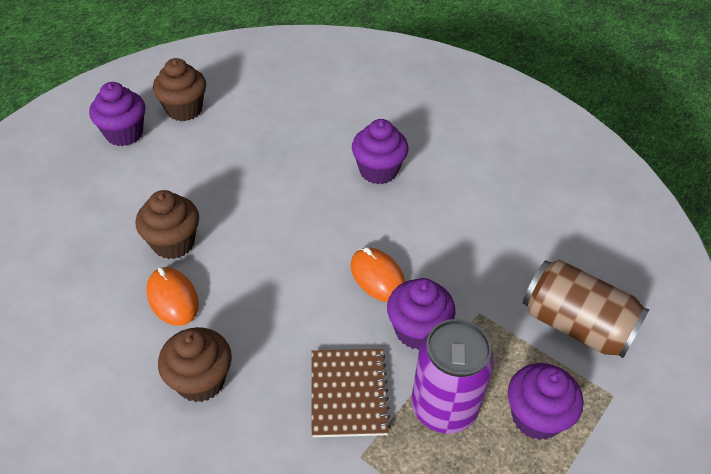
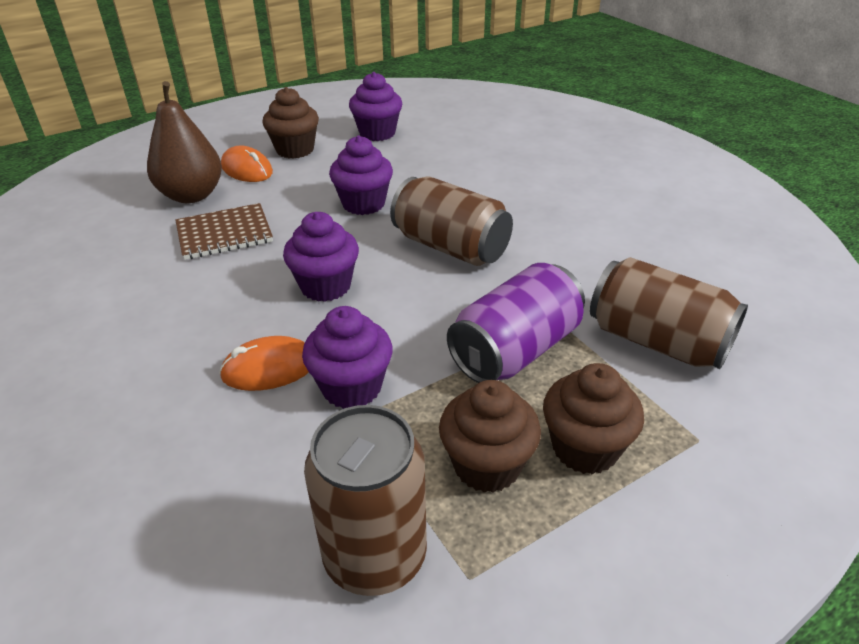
brown can: 1 -> 3
brown pear: 0 -> 1

